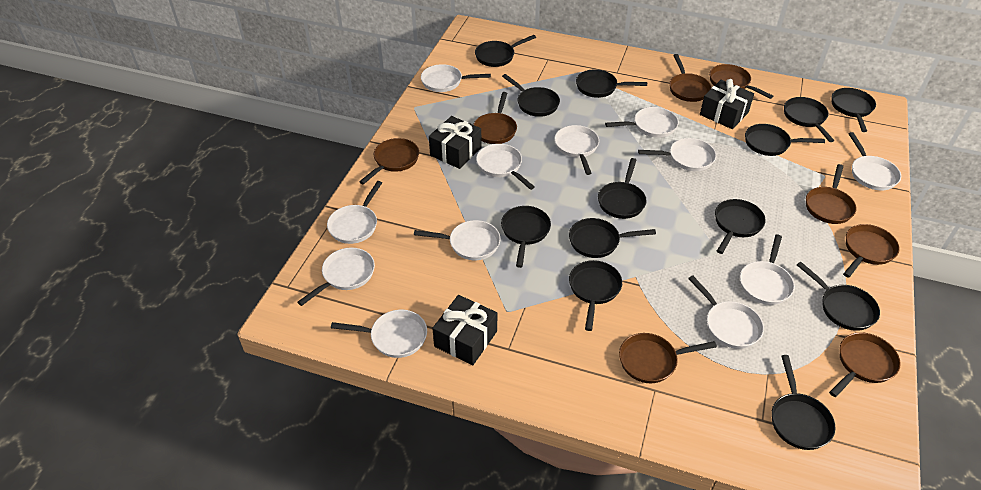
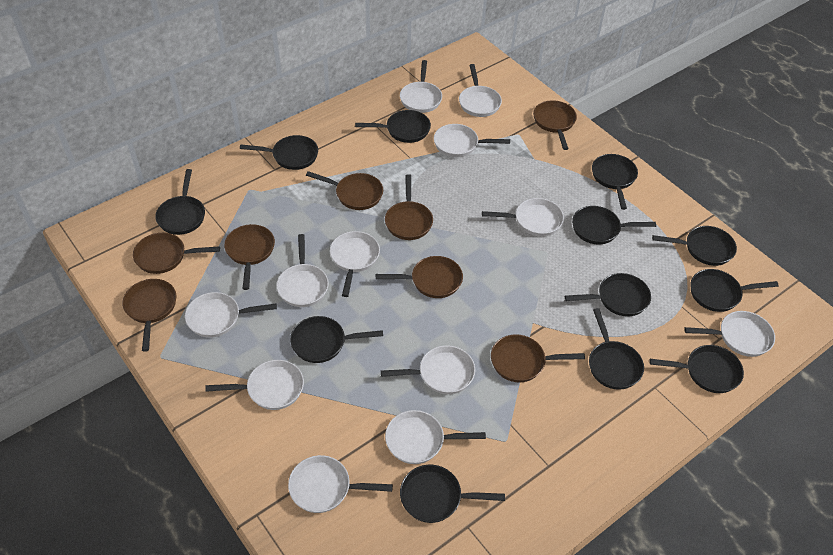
black gift: 3 -> 0
black pan: 13 -> 12

